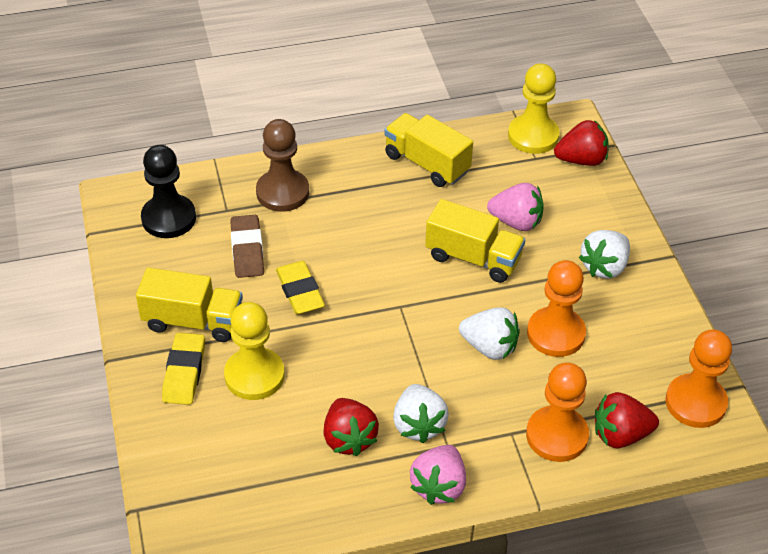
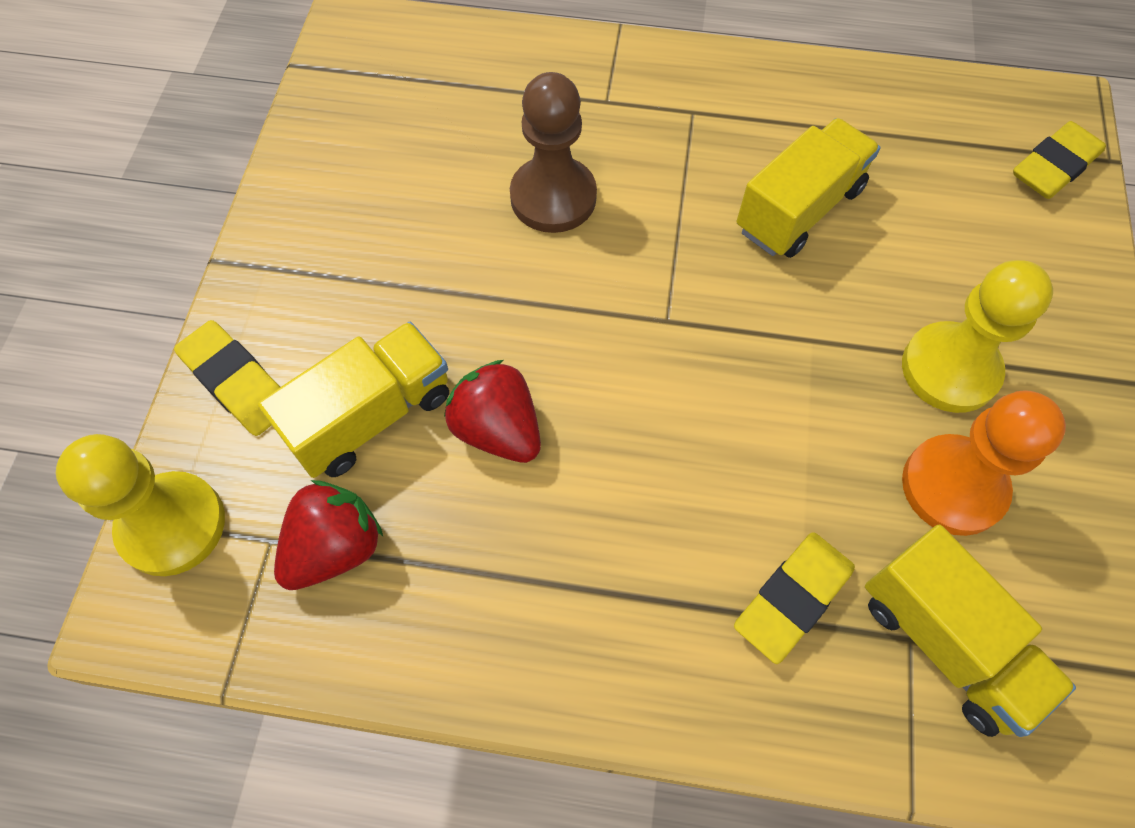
black pawn: 1 -> 0
brown eraser: 1 -> 0
orange pawn: 3 -> 1
pink strawberry: 2 -> 0
red strawberry: 3 -> 2
white strawberry: 3 -> 0
yellow eraser: 2 -> 3

